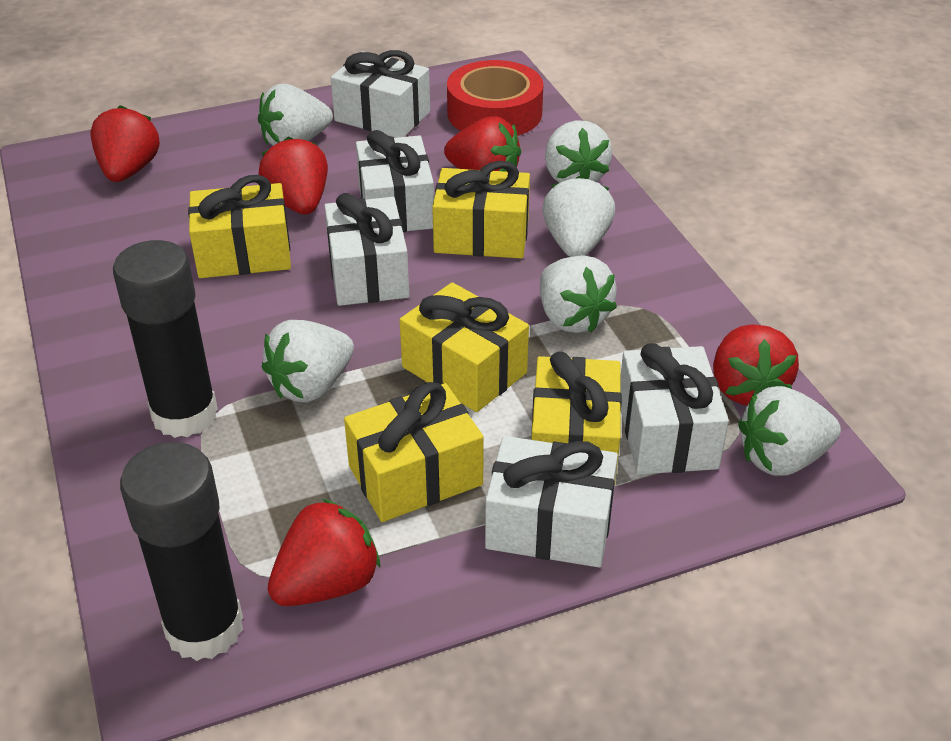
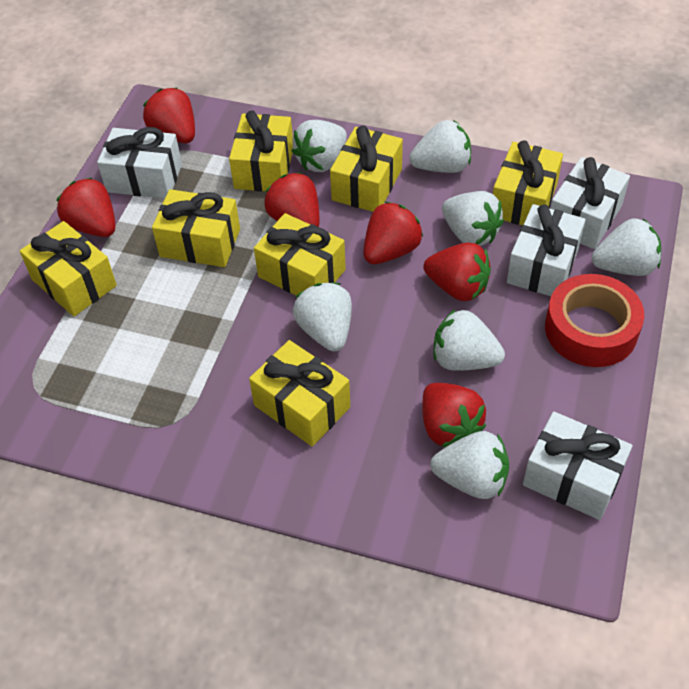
black glue stick: 2 -> 0
red strawberry: 5 -> 6
white gift: 5 -> 4
white strawberry: 6 -> 7
yellow gift: 5 -> 7

